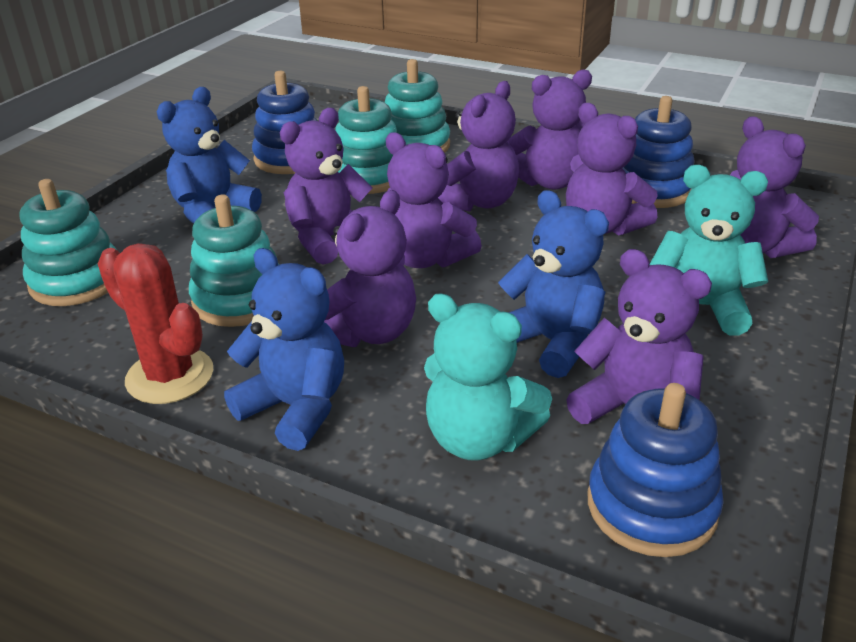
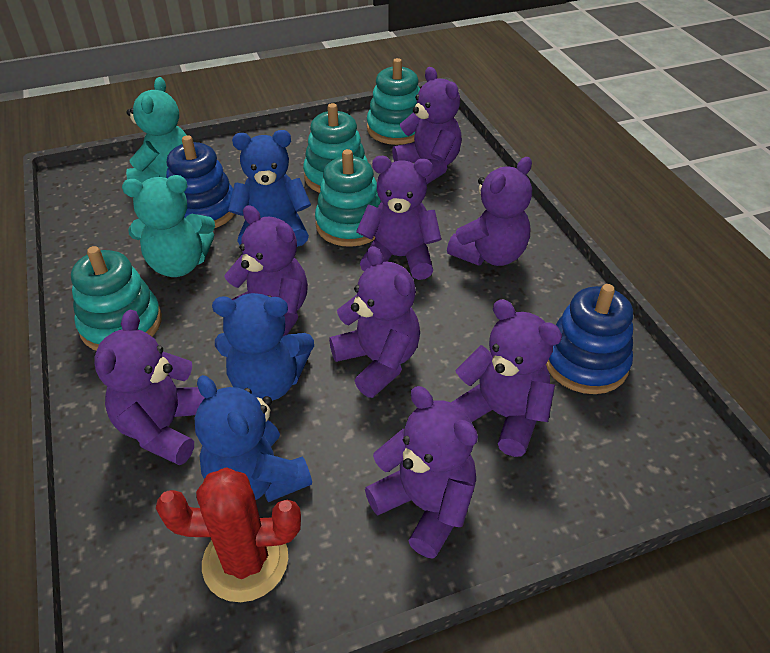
blue stacking toy: 3 -> 2

